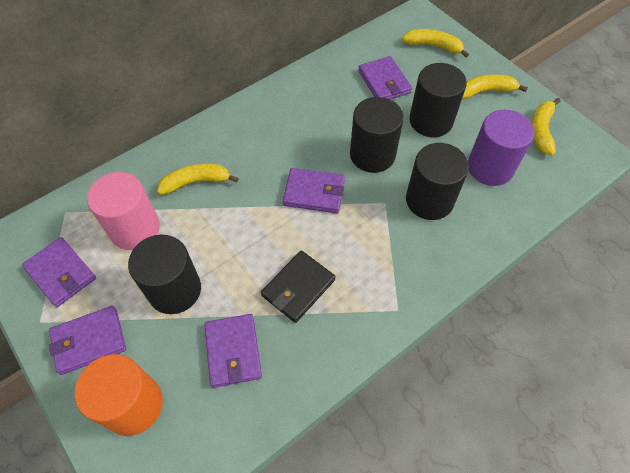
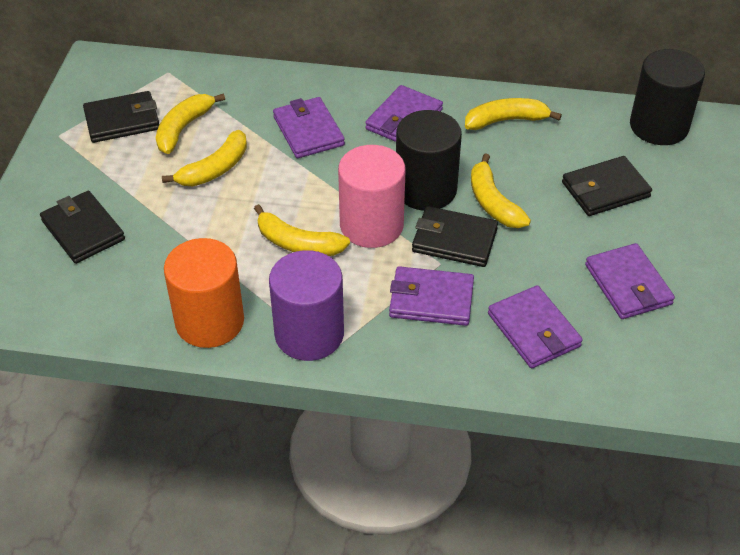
black cylinder: 4 -> 2
black wallet: 1 -> 4
yellow banana: 4 -> 5

